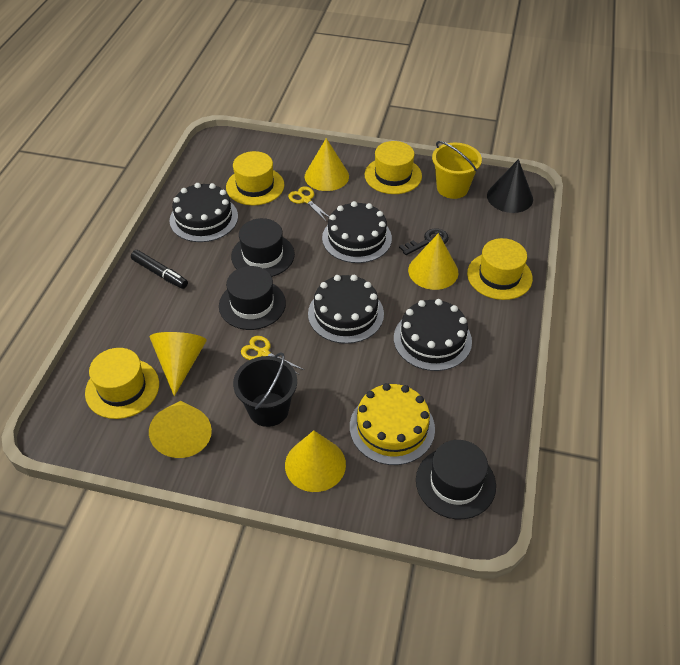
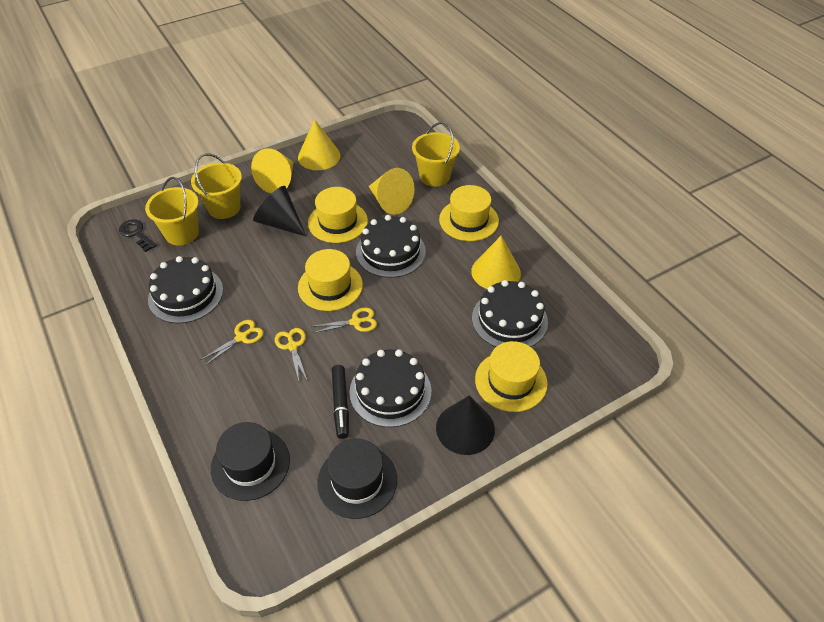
black bucket: 1 -> 0
black cone: 1 -> 2
black hat: 3 -> 2
yellow bucket: 1 -> 3
yellow cake: 1 -> 0
yellow cone: 5 -> 4
yellow scissors: 2 -> 3

